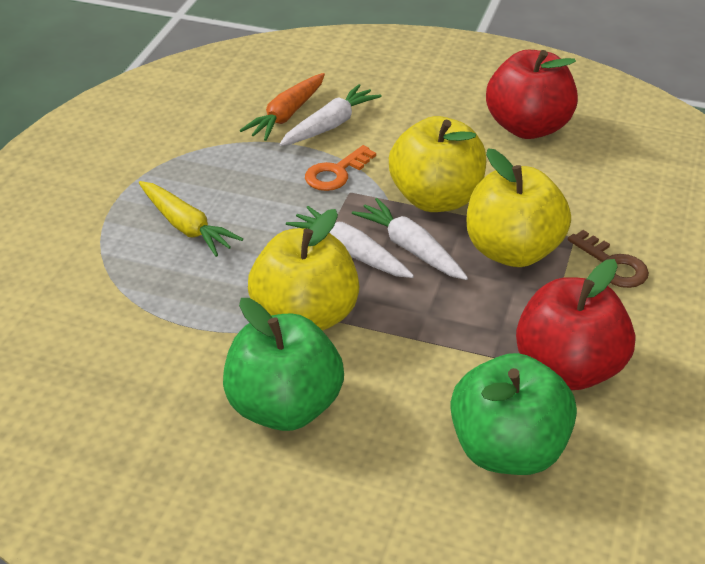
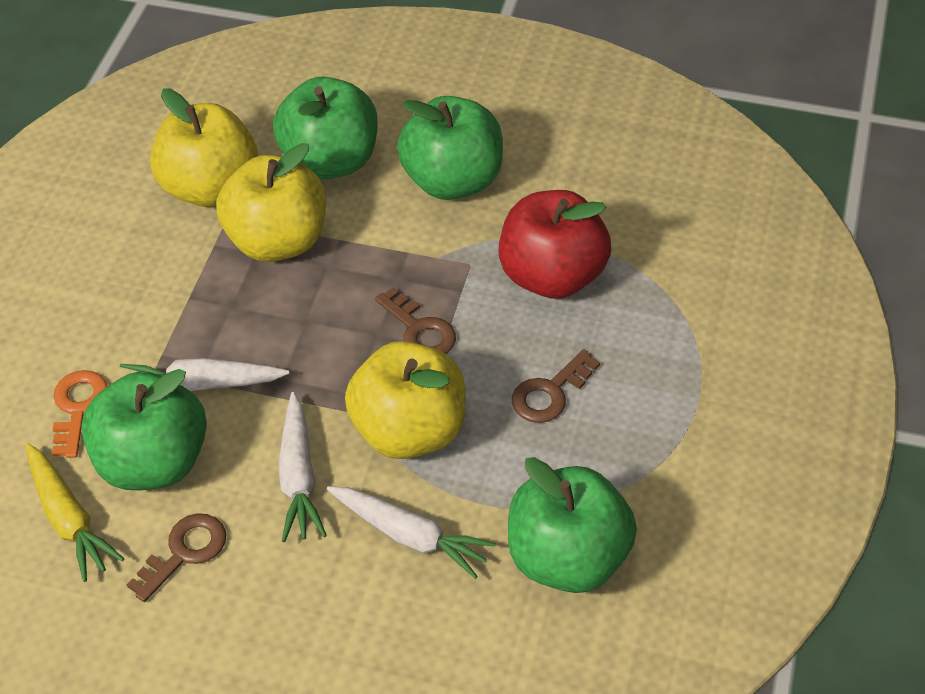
brown key: 1 -> 3
green apple: 2 -> 4
orange carrot: 1 -> 0
red apple: 2 -> 1

